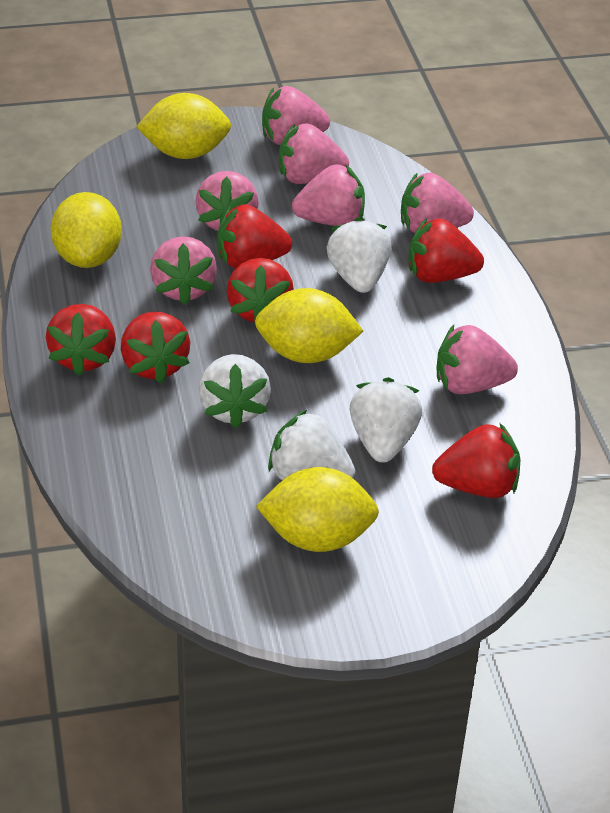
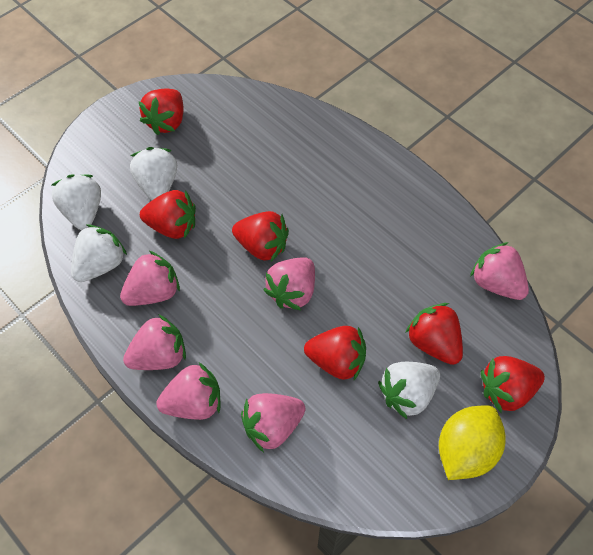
pink strawberry: 7 -> 6
yellow lemon: 4 -> 1

